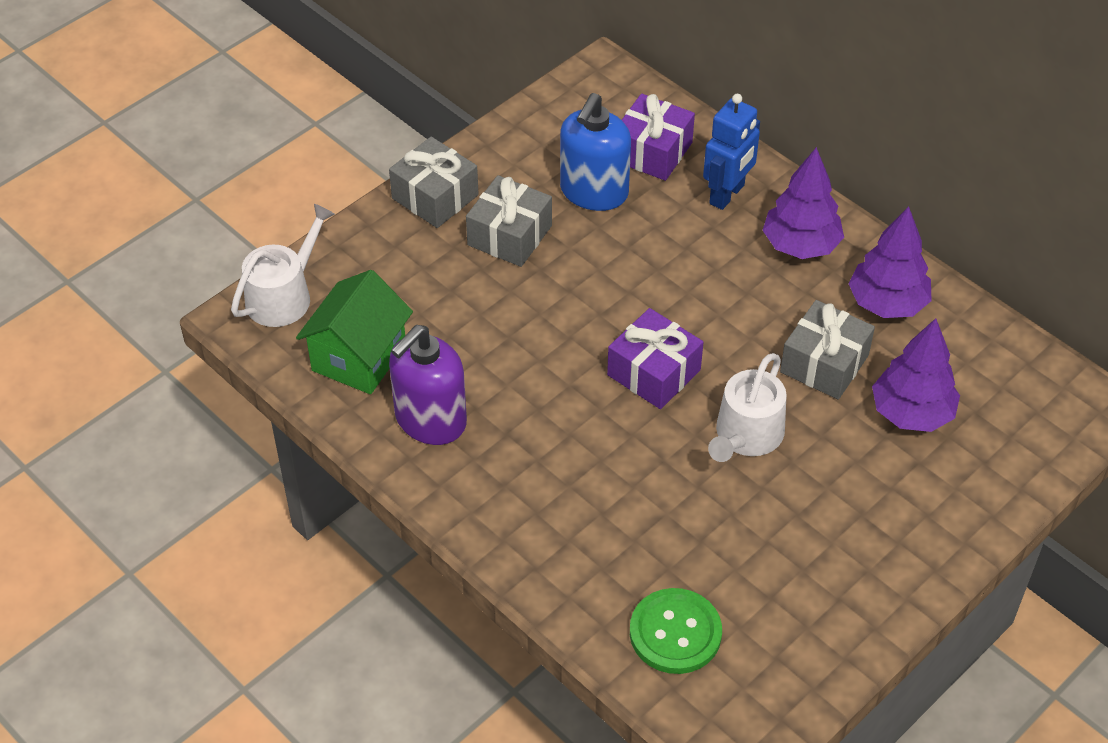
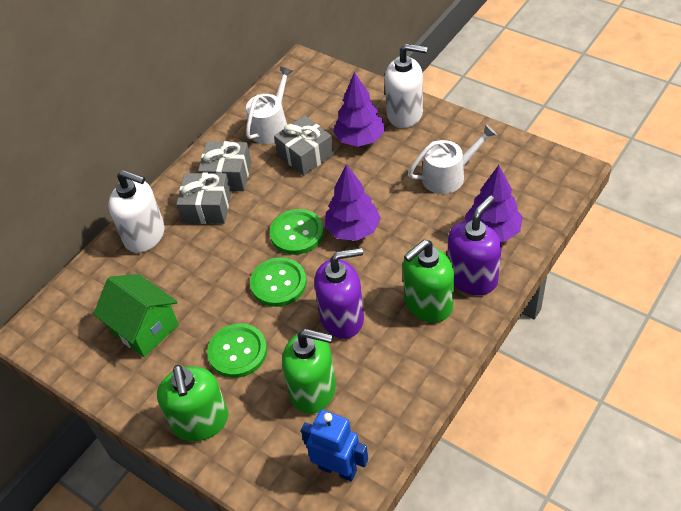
blue soap dispenser: 1 -> 0
green button: 1 -> 3
green soap dispenser: 0 -> 3
purple gift: 2 -> 0
purple soap dispenser: 1 -> 2
white soap dispenser: 0 -> 2

